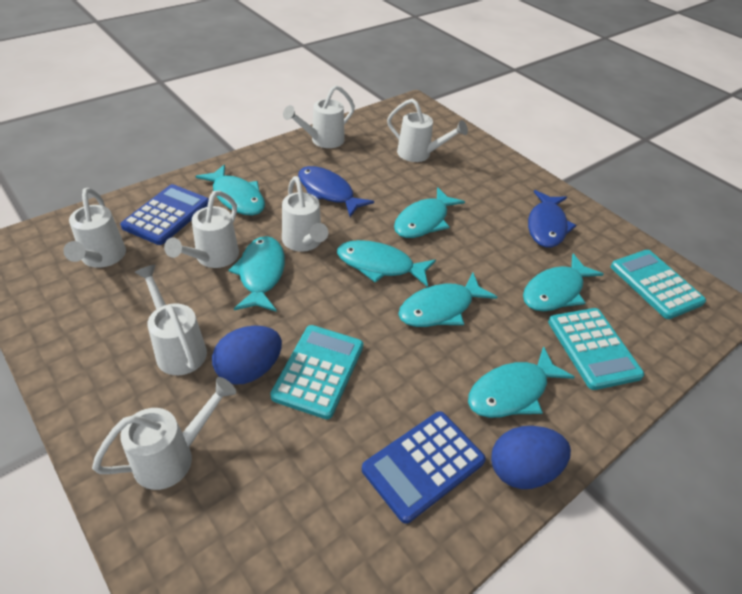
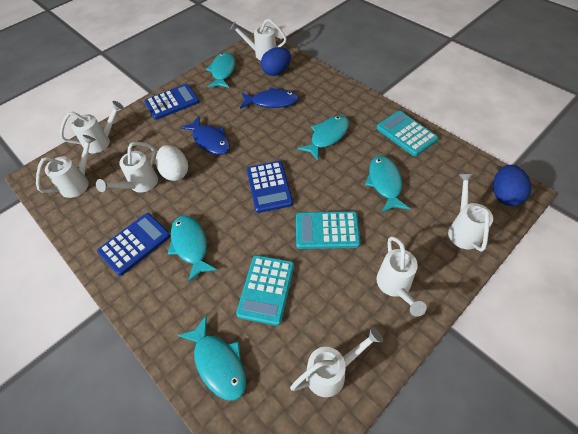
blue calculator: 2 -> 3
turquoise fish: 7 -> 5
white egg: 0 -> 1

